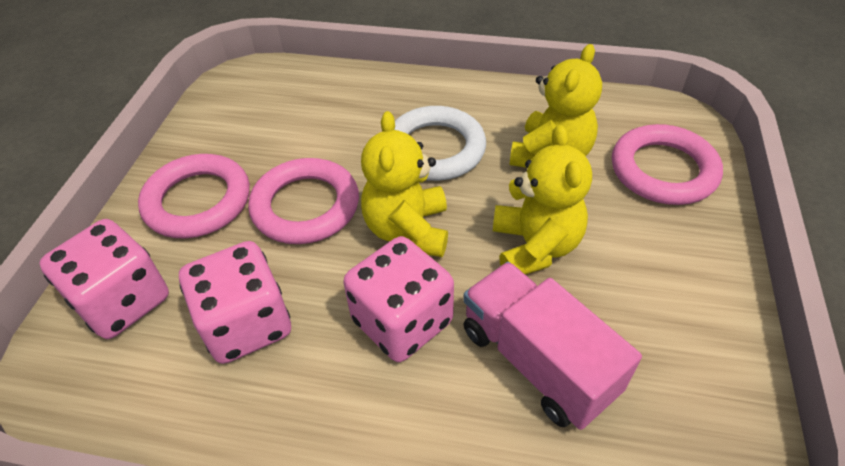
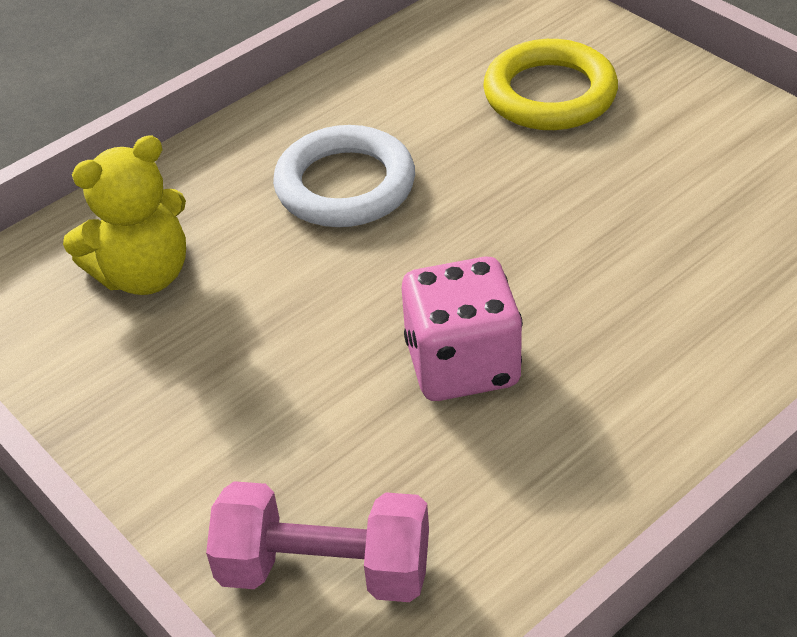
pink dice: 3 -> 1
pink dumbbell: 0 -> 1
pink ring: 3 -> 0
pink truck: 1 -> 0
yellow ring: 0 -> 1
yellow teddy bear: 3 -> 1

